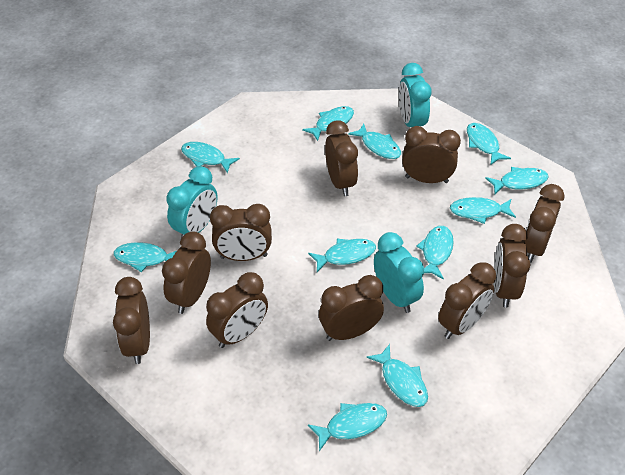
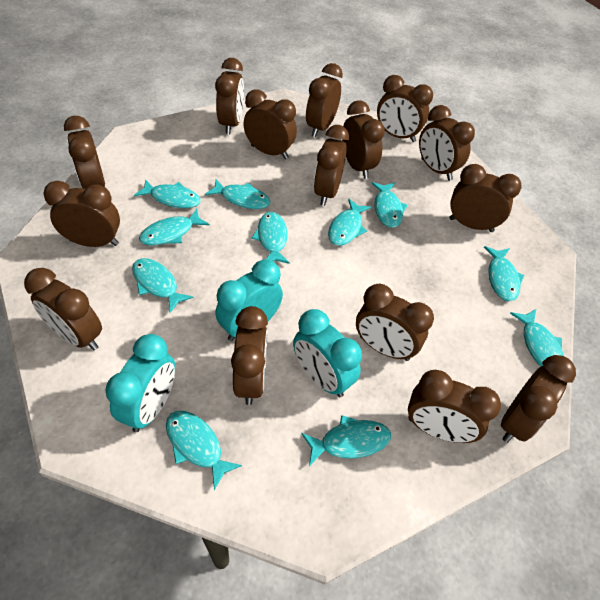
brown clock: 10 -> 15

